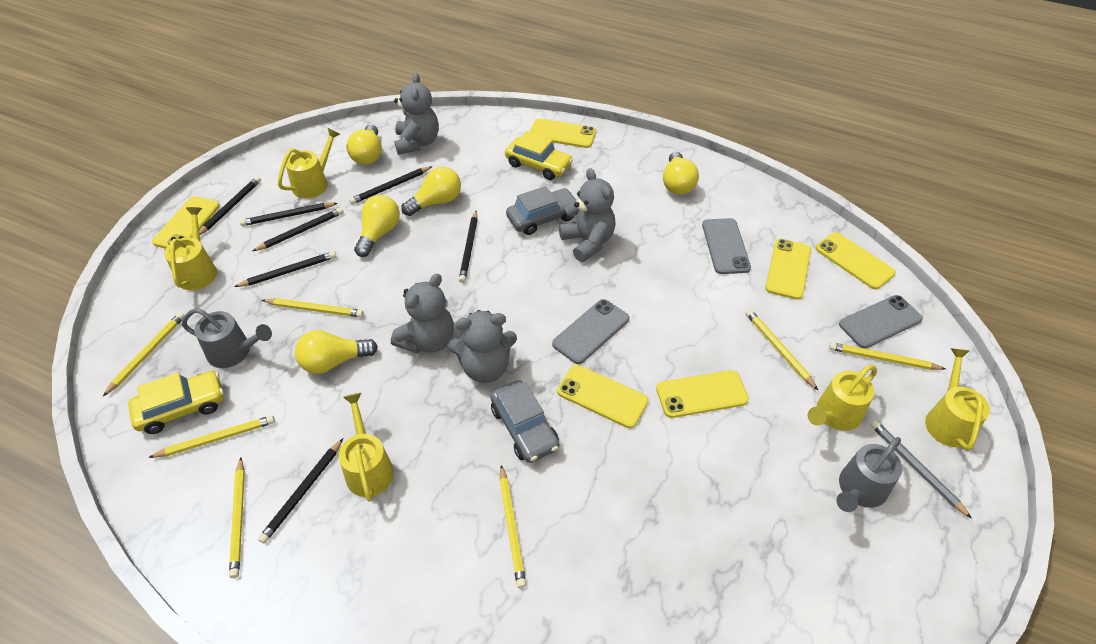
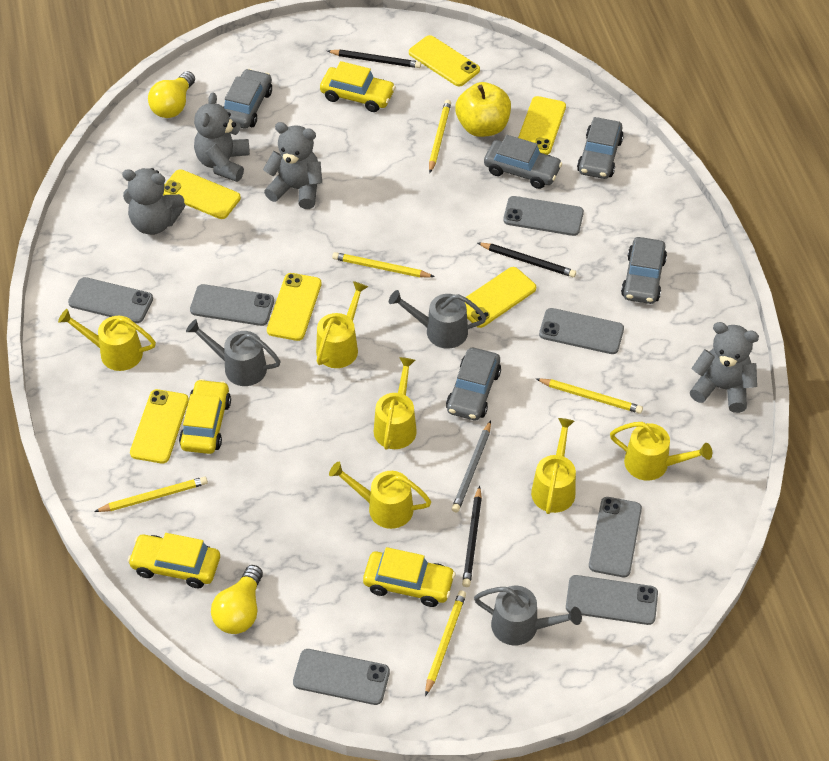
black pencil: 7 -> 3
grey car: 2 -> 5
grey phone: 3 -> 7
grey watering can: 2 -> 3
yellow apple: 0 -> 1
yellow car: 2 -> 4
yellow light bulb: 5 -> 2
yellow pencil: 7 -> 5
yellow watering can: 5 -> 6

